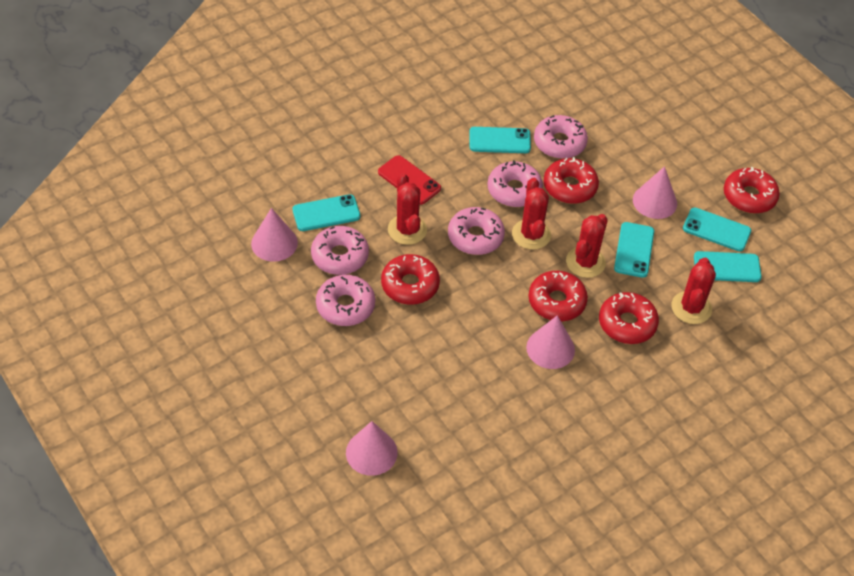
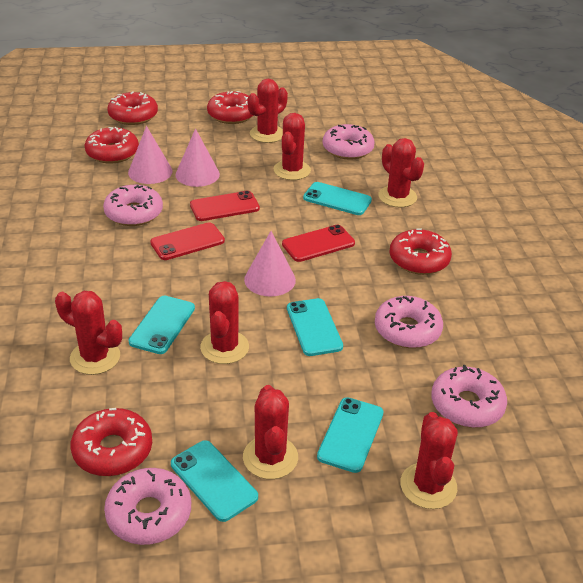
pink cone: 4 -> 3
red cactus: 4 -> 7
red phone: 1 -> 3

